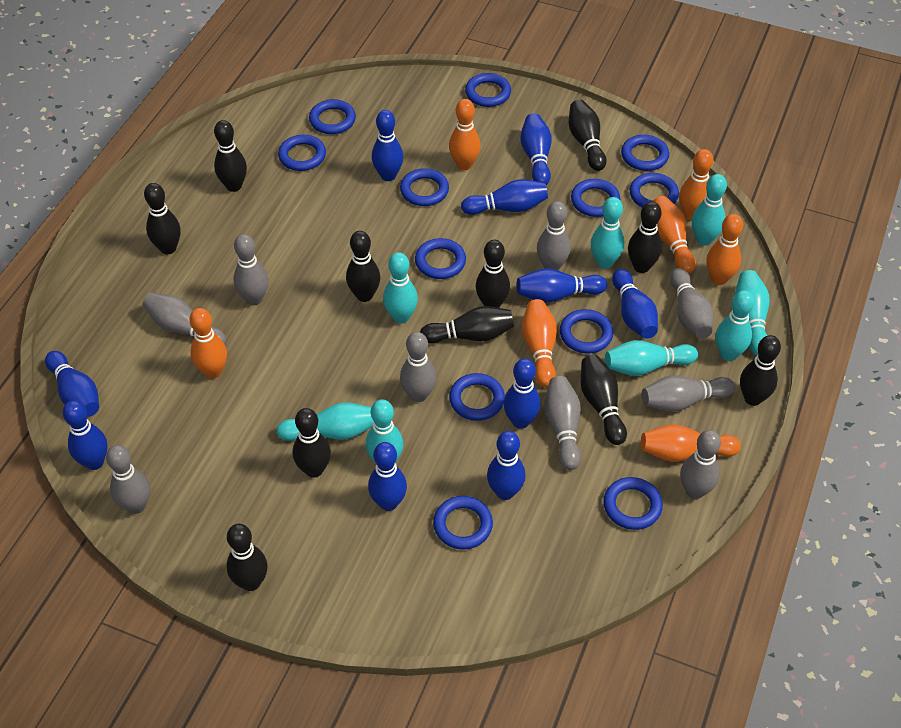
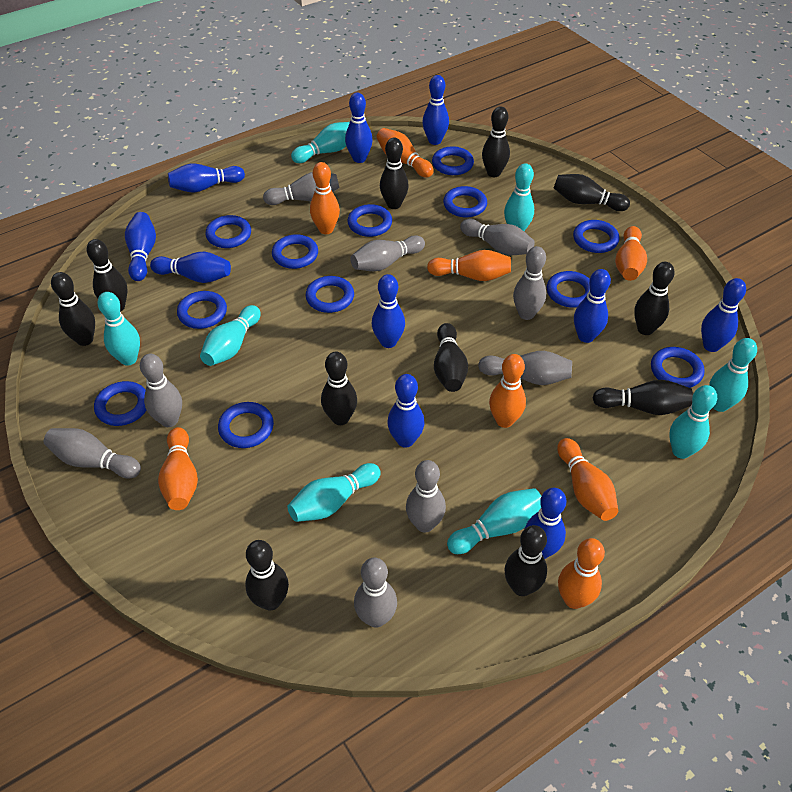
orange bowling pin: 7 -> 8

